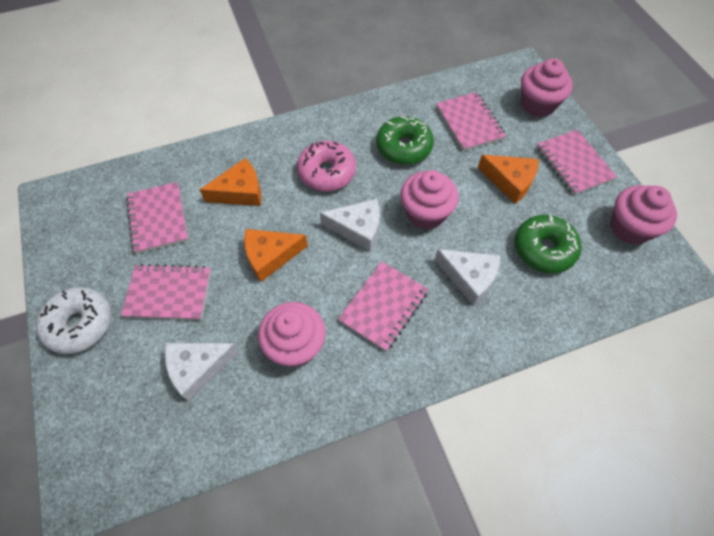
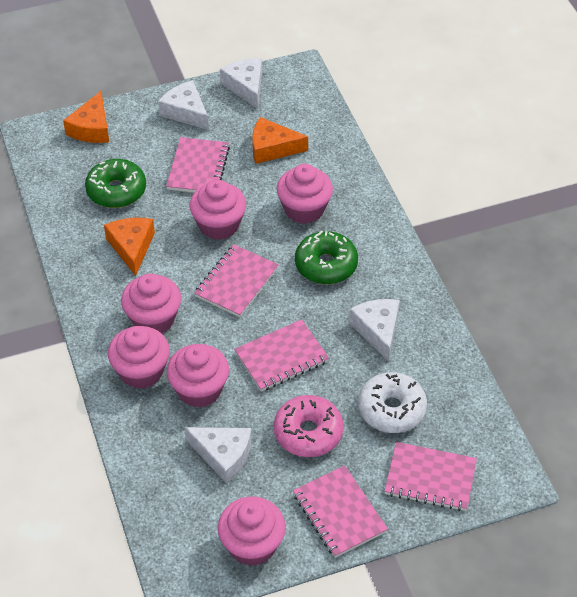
pink cupcake: 4 -> 6
white cheese: 3 -> 4

